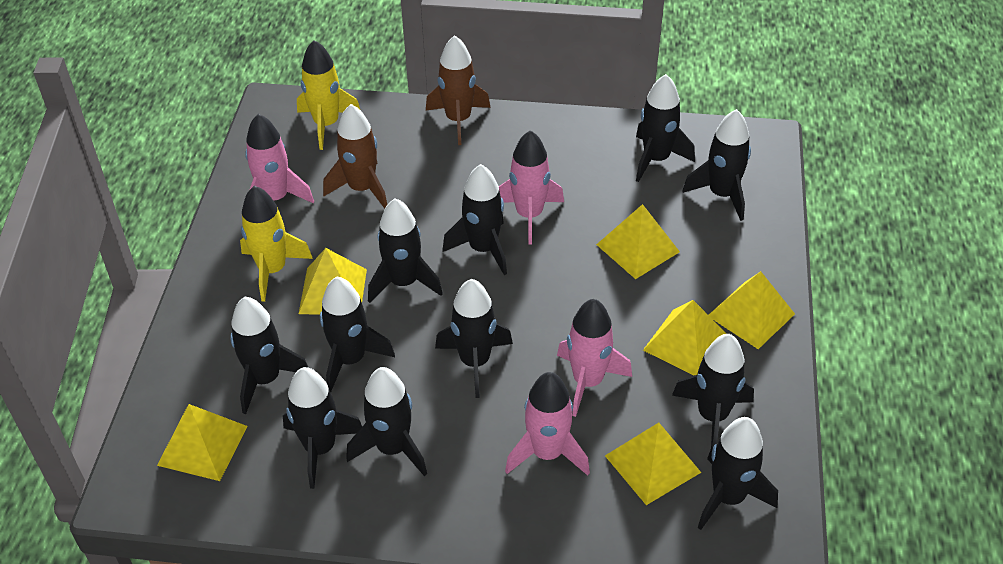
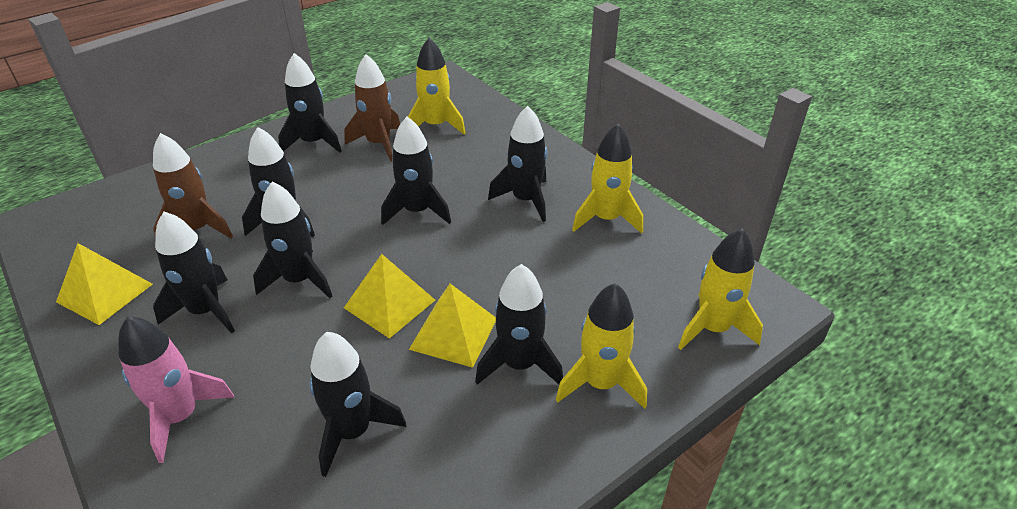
black rocket: 11 -> 8
pink rocket: 4 -> 1
yellow pyramid: 6 -> 3
yellow rocket: 2 -> 4

